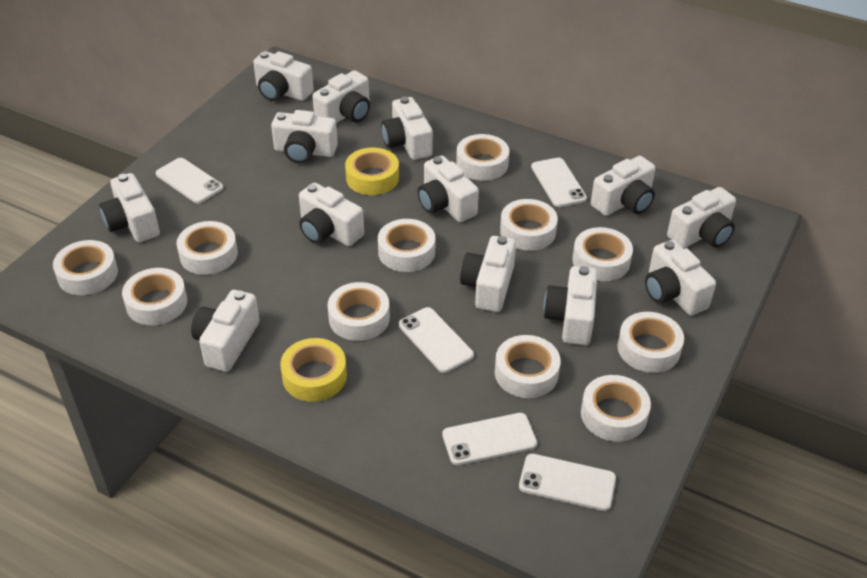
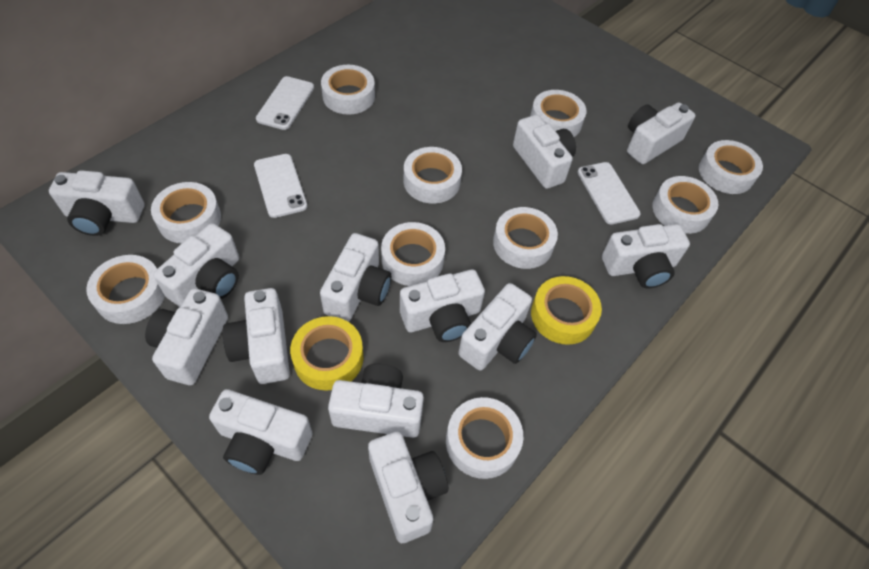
white phone: 5 -> 3
white tape: 11 -> 10

